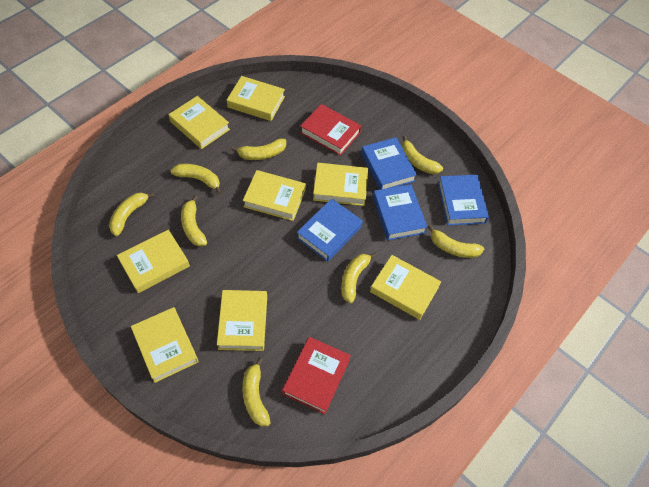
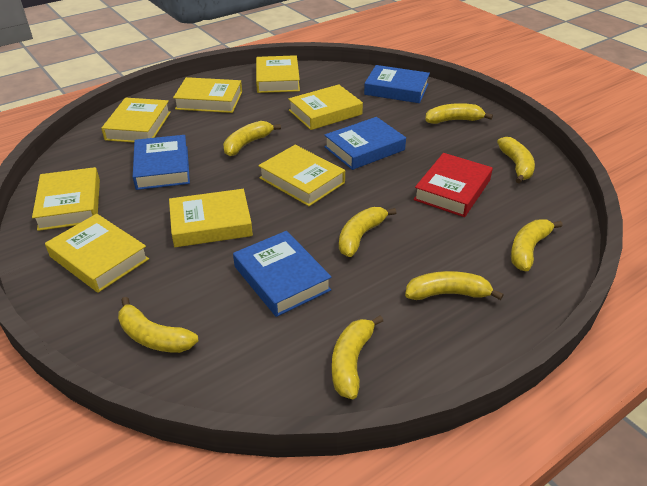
red book: 2 -> 1

